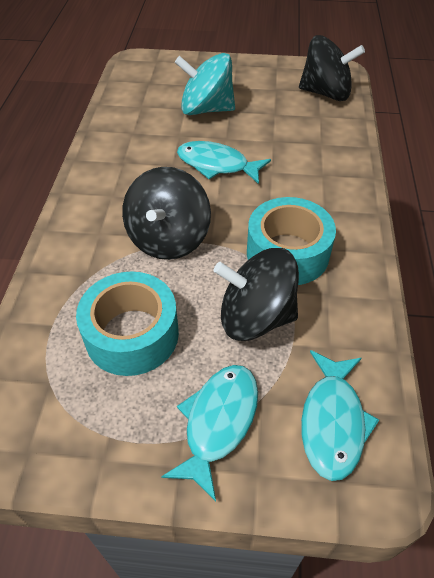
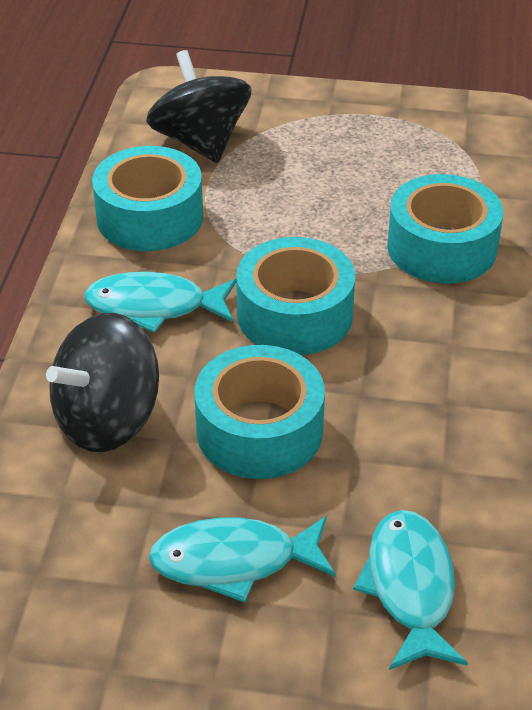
black spinning top: 3 -> 2
turquoise spinning top: 1 -> 0
turquoise tape: 2 -> 4

